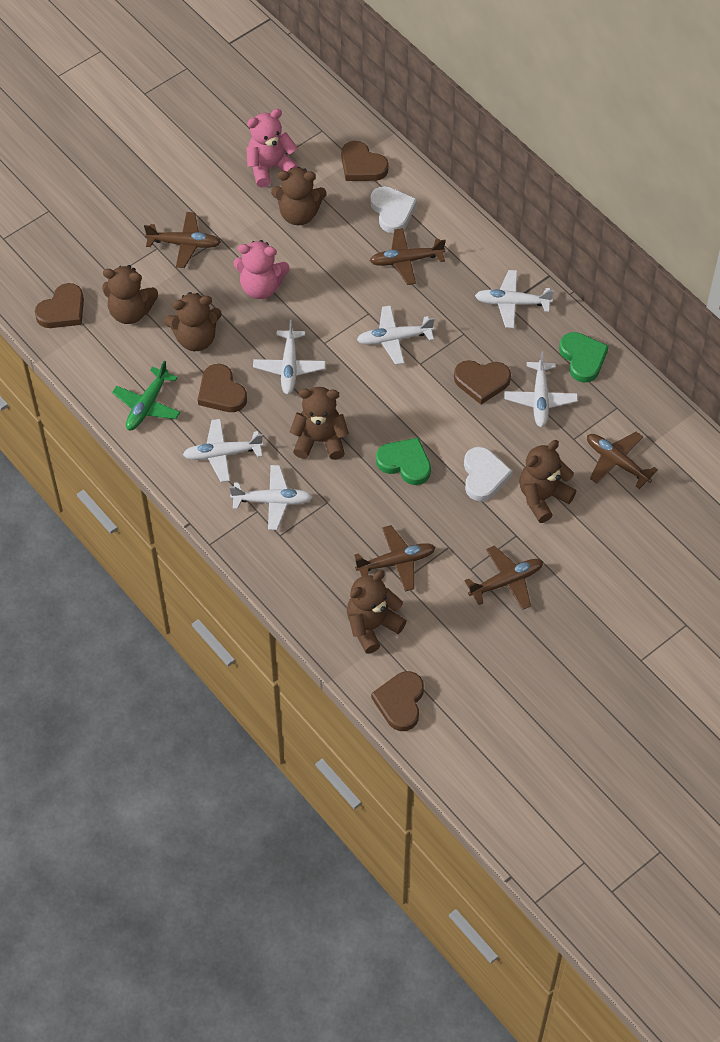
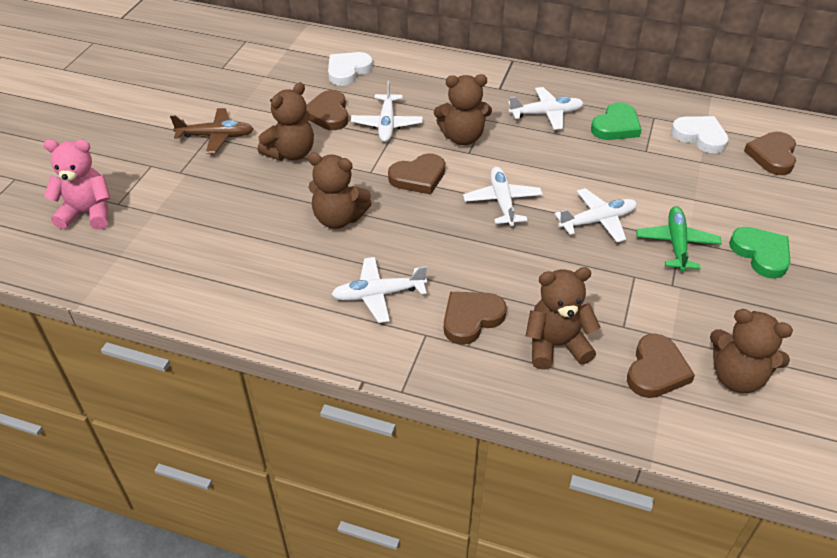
brown plane: 5 -> 1
brown teddy bear: 6 -> 5
pink teddy bear: 2 -> 1
white plane: 6 -> 5

